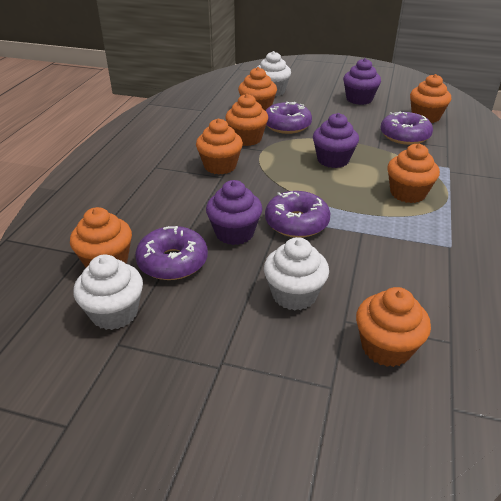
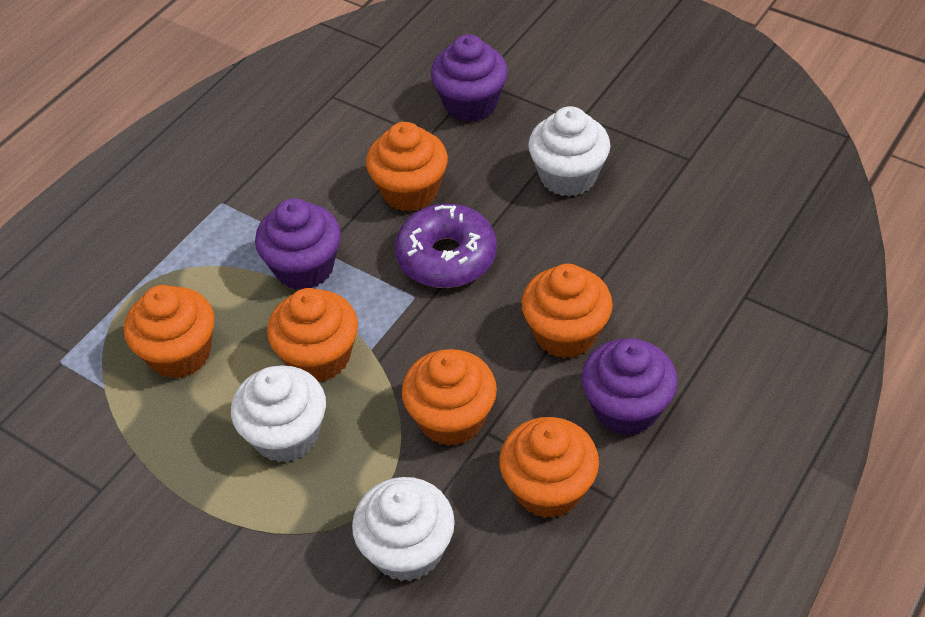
orange cupcake: 7 -> 6
purple donut: 4 -> 1

